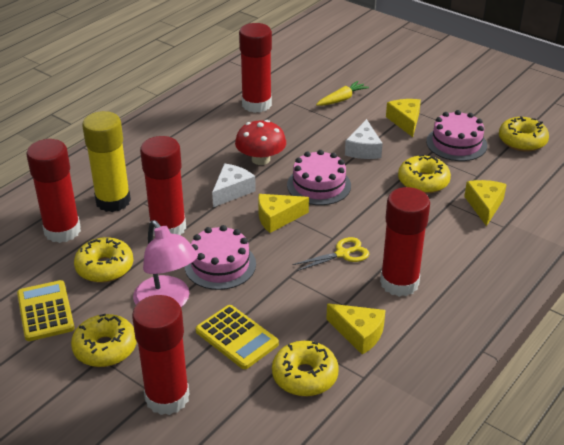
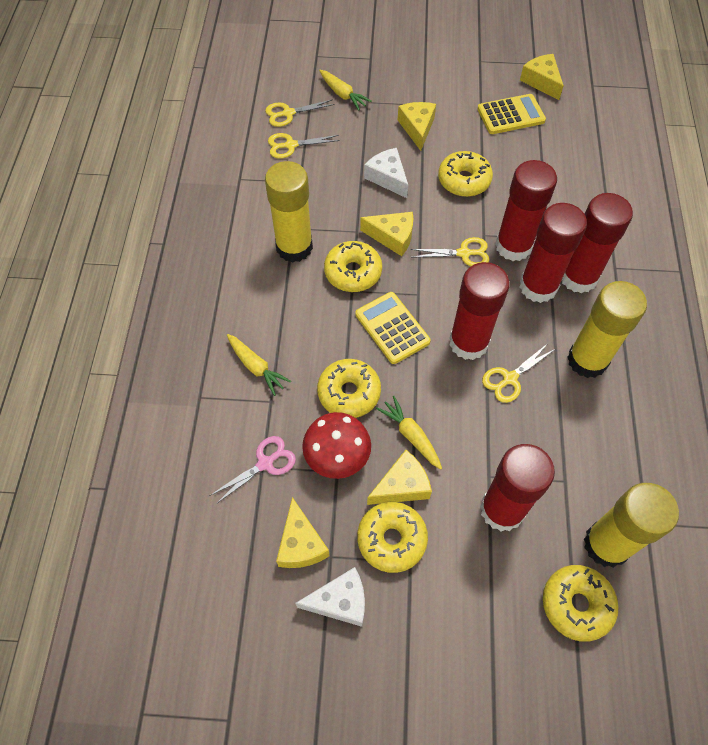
pink cake: 3 -> 0
pink lamp: 1 -> 0
pink scissors: 0 -> 1
yellow carrot: 1 -> 3
yellow cheese: 4 -> 5
yellow glue stick: 1 -> 3
yellow scissors: 1 -> 4

